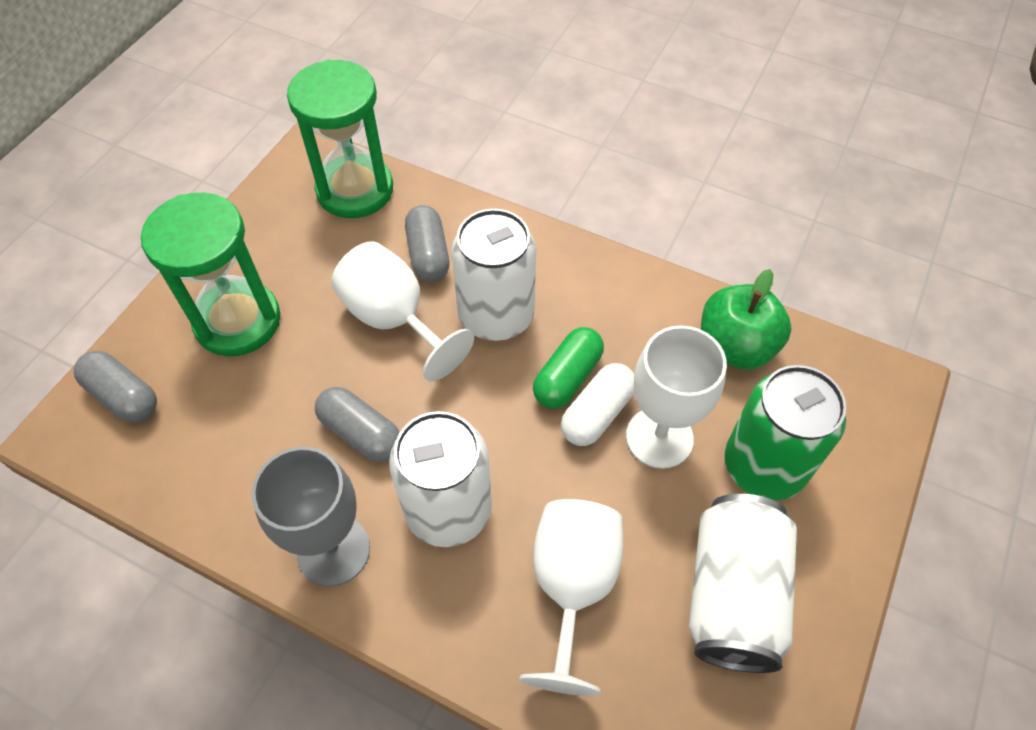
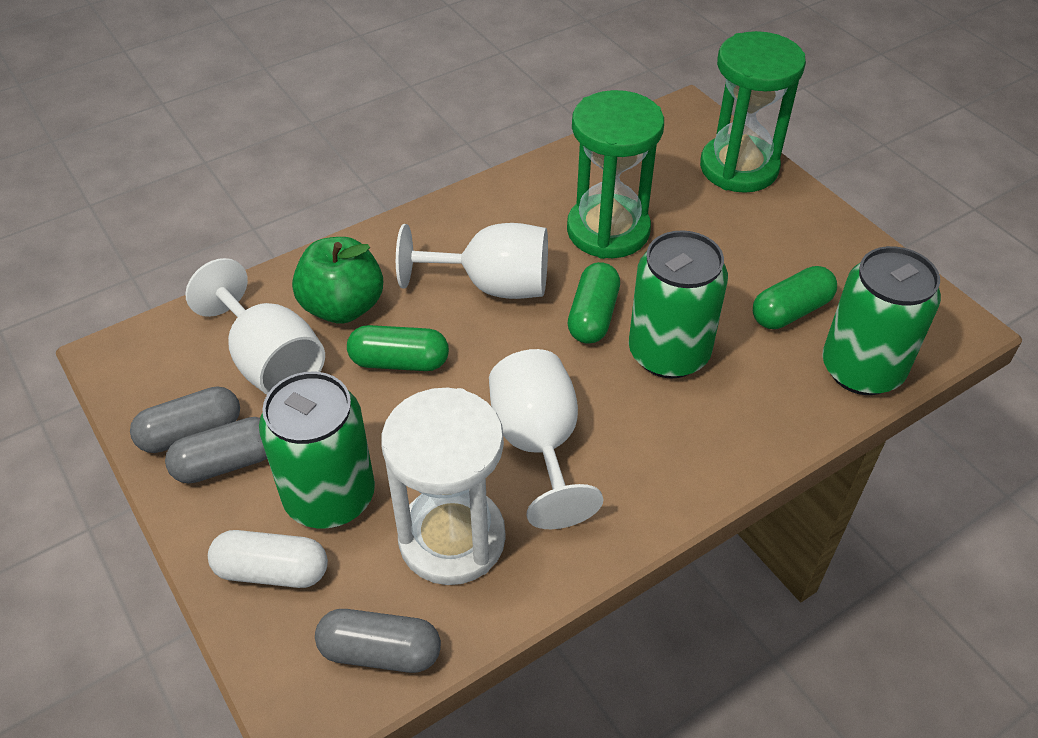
green can: 1 -> 3
green capsule: 1 -> 3
grey goblet: 1 -> 0
white can: 3 -> 0
white hourglass: 0 -> 1

